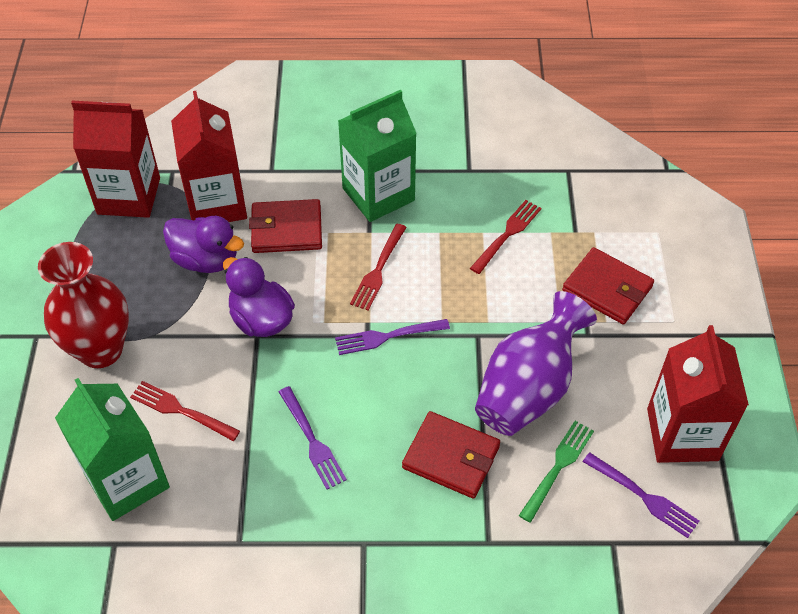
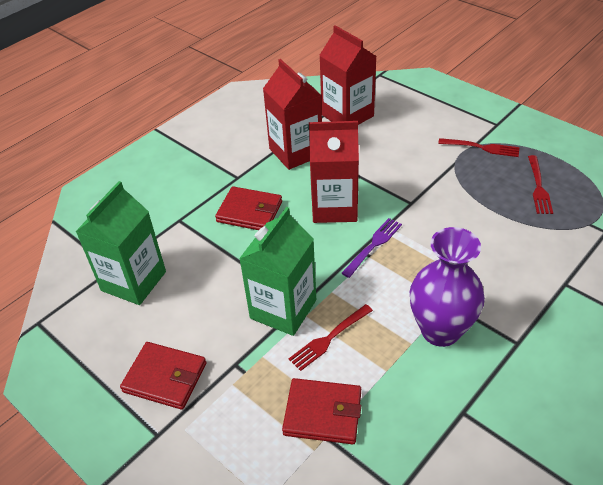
green fork: 1 -> 0
purple duck: 2 -> 0
purple fork: 3 -> 1
red vase: 1 -> 0

